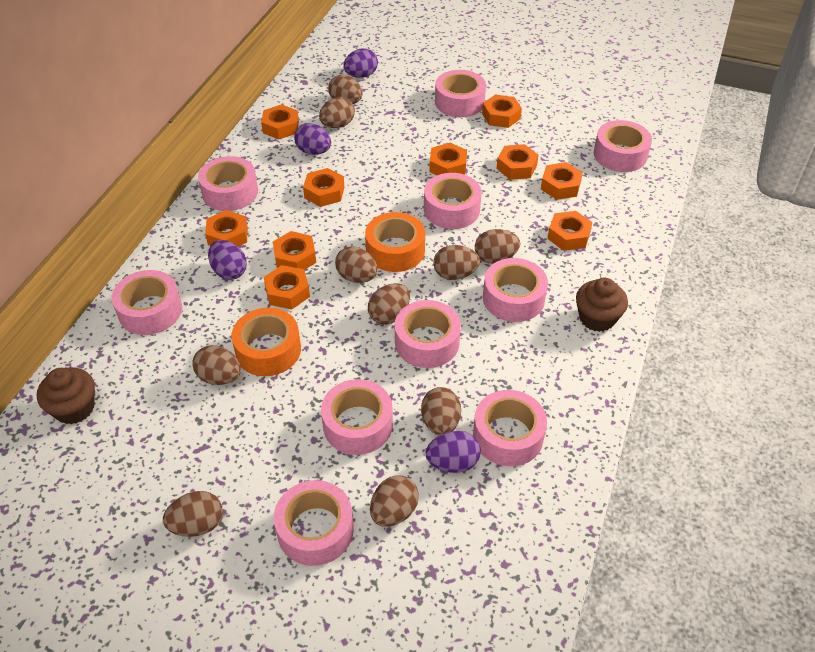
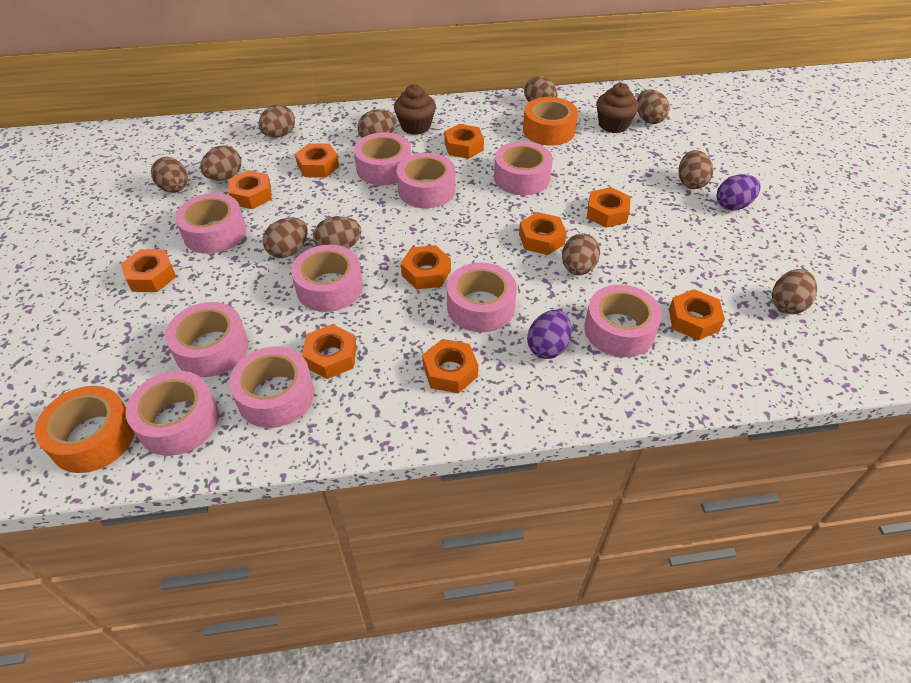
brown egg: 10 -> 11
purple egg: 4 -> 2

